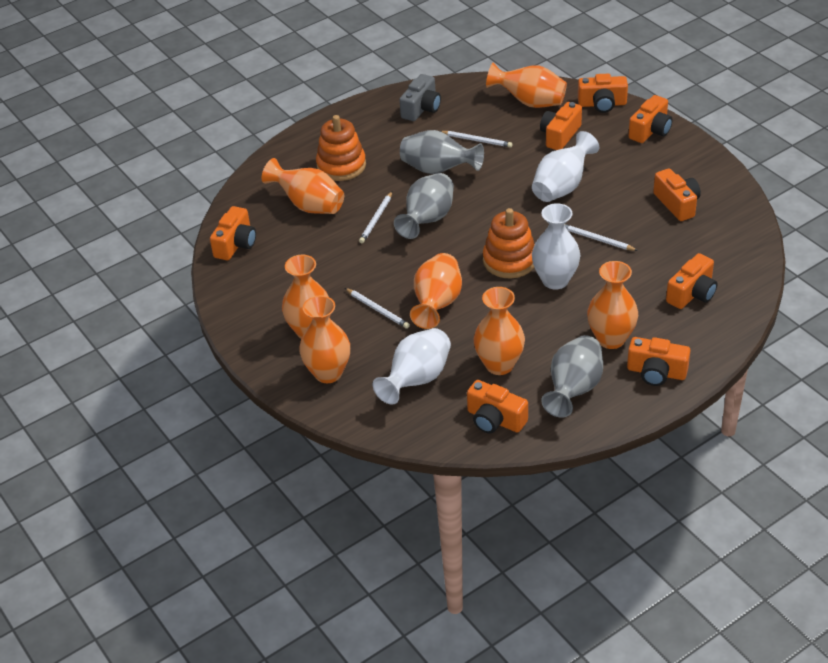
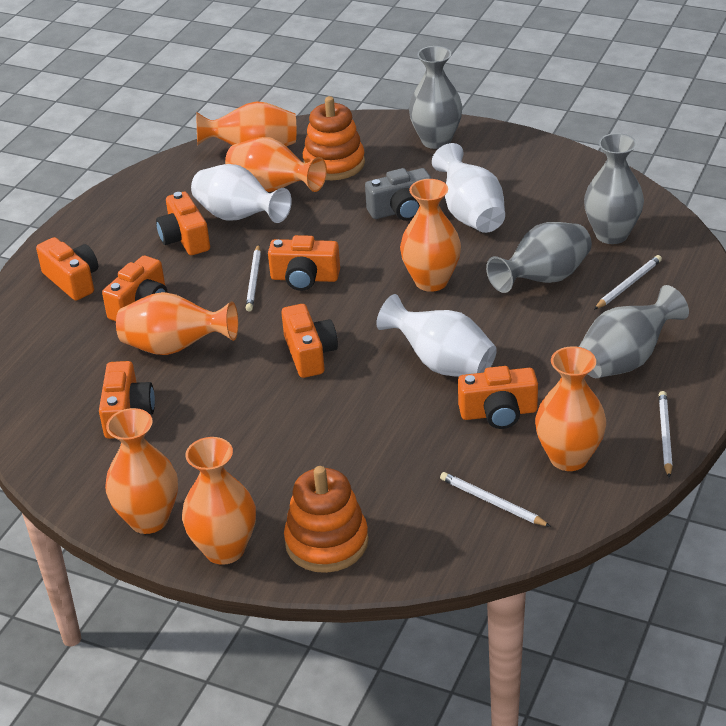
grey vase: 3 -> 4
orange camera: 8 -> 7

